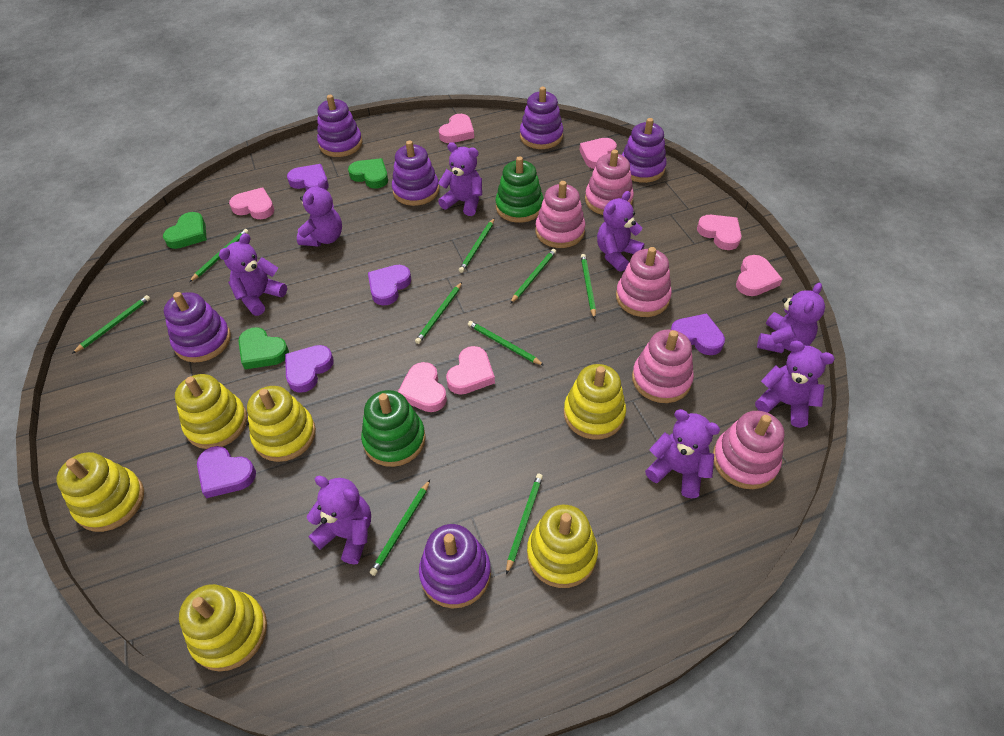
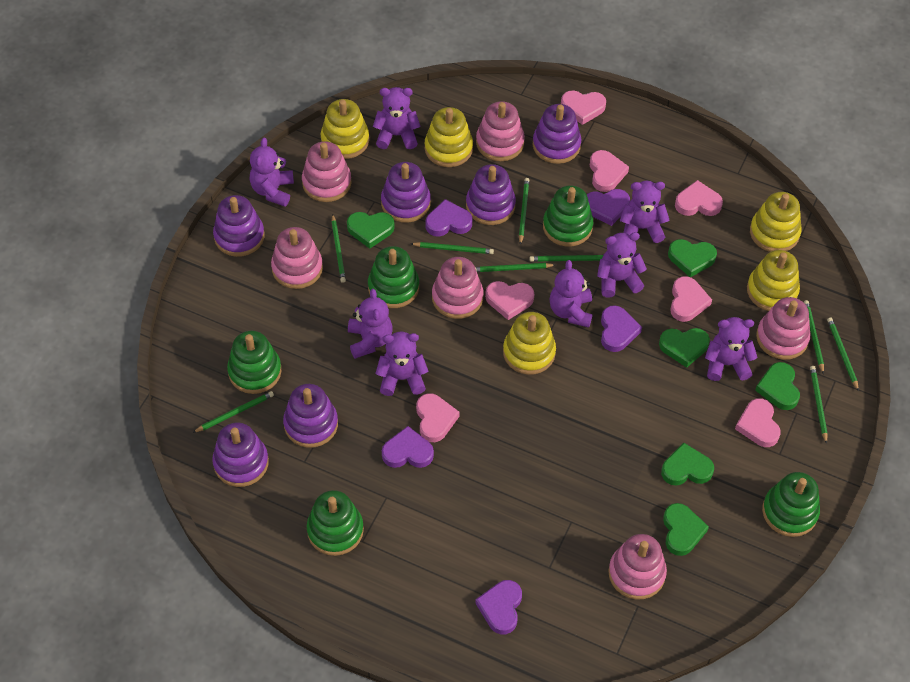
green heart: 3 -> 6
green stacking toy: 2 -> 5
pink stacking toy: 5 -> 6
yellow stacking toy: 6 -> 5

